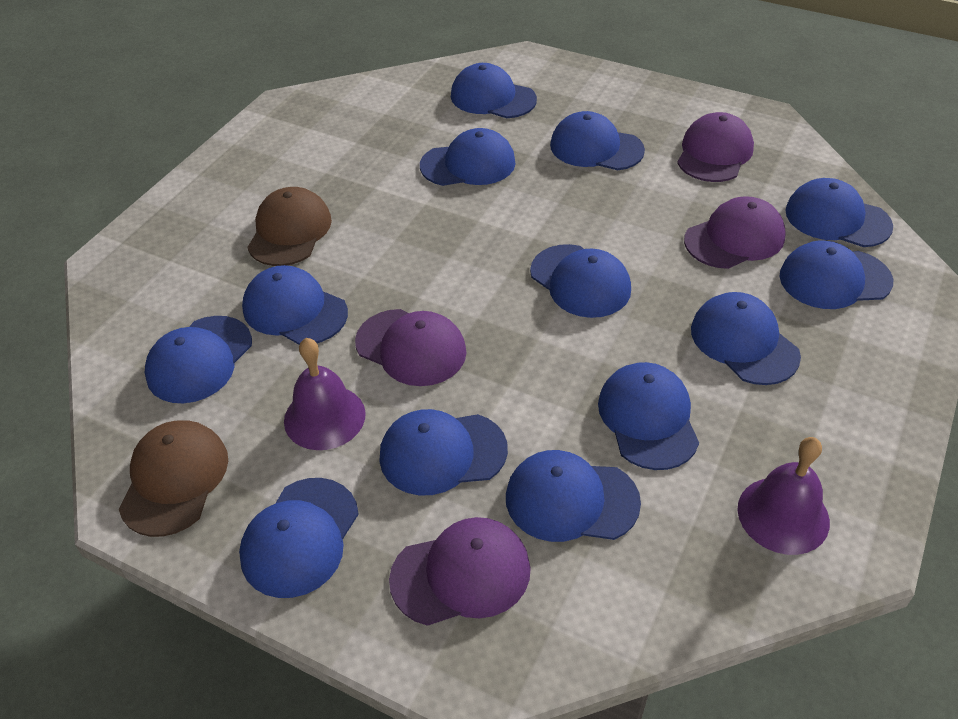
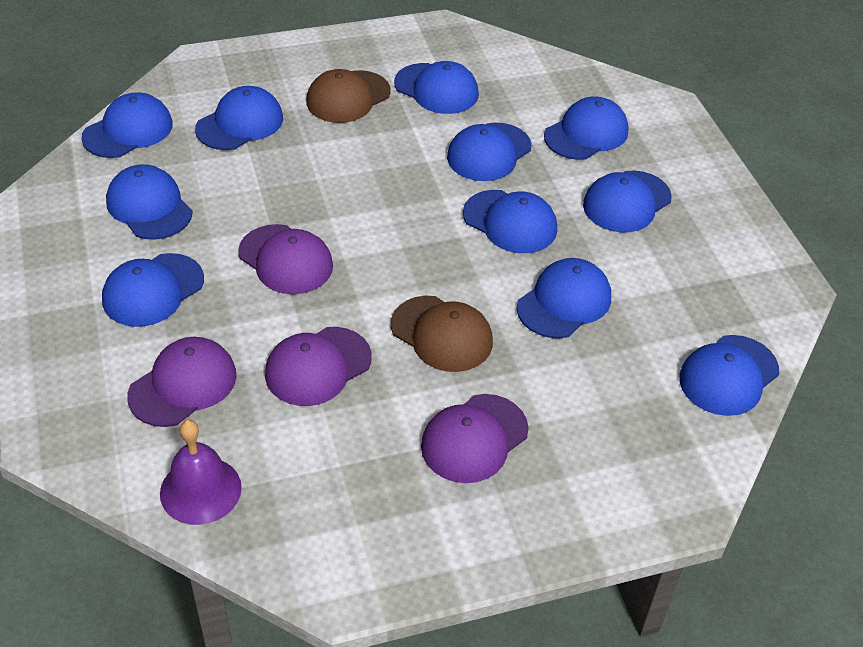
blue cap: 13 -> 11
purple bell: 2 -> 1

